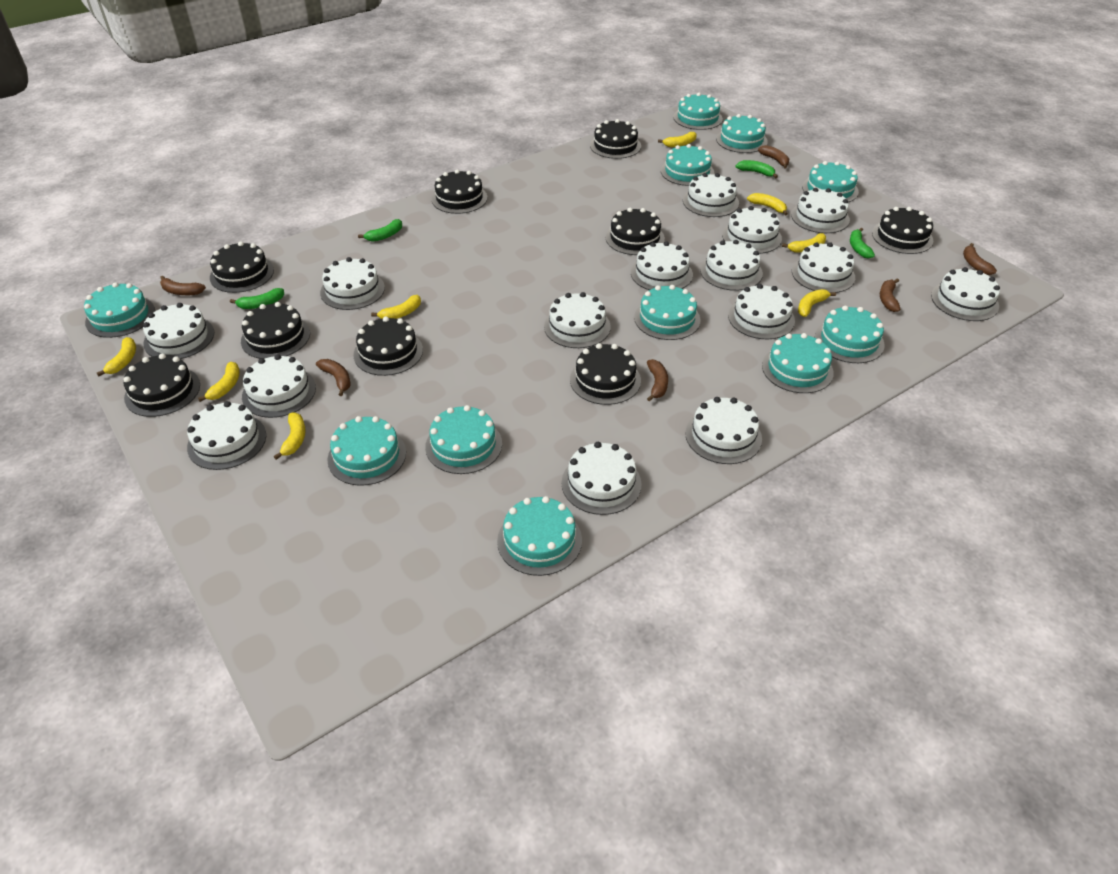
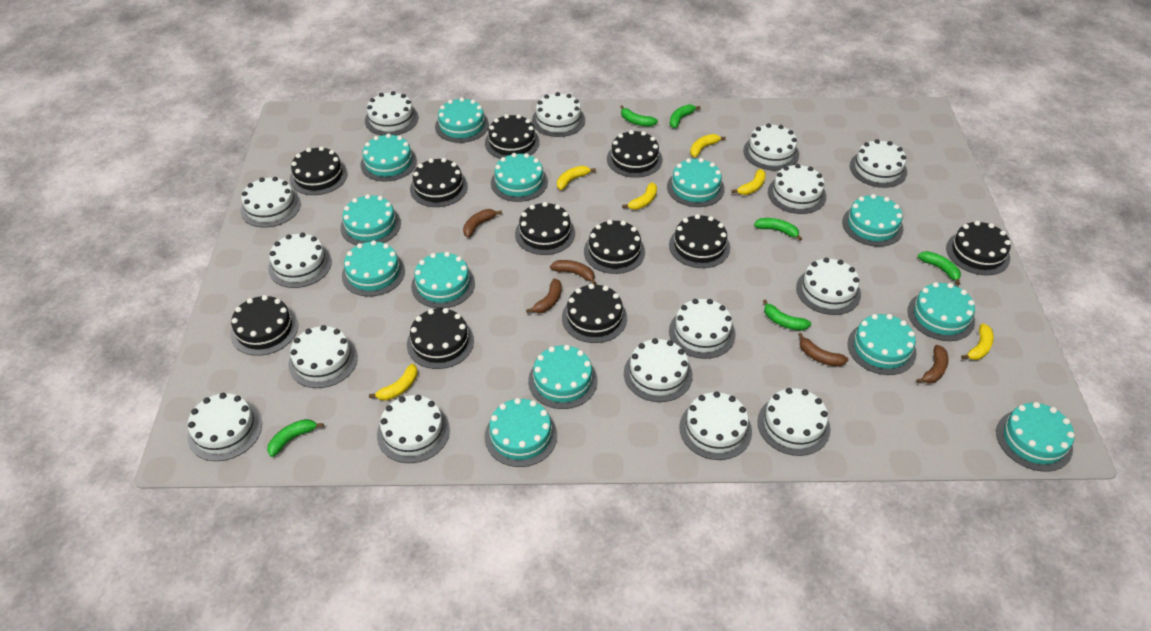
black cake: 9 -> 11
brown banana: 6 -> 5
green banana: 4 -> 6
turquoise cake: 11 -> 13
yellow banana: 8 -> 6

